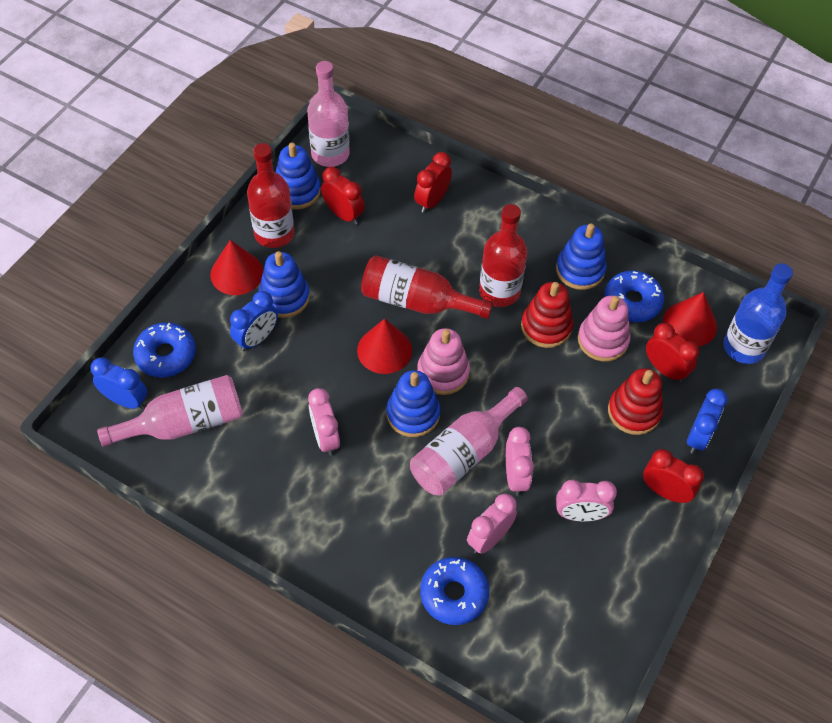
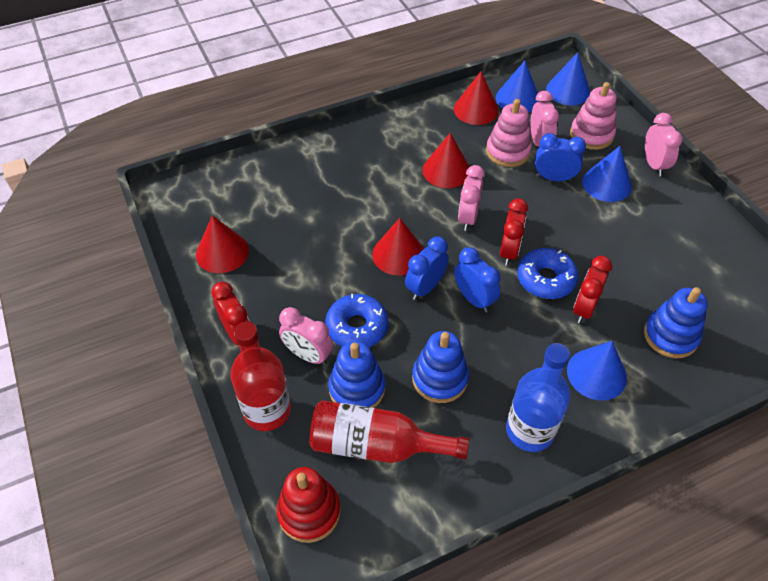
blue cone: 0 -> 4
blue donut: 3 -> 2
blue stacking toy: 4 -> 3
pink bottle: 3 -> 0
red bottle: 3 -> 2
red clock: 4 -> 3
red cone: 3 -> 4
red stacking toy: 2 -> 1

